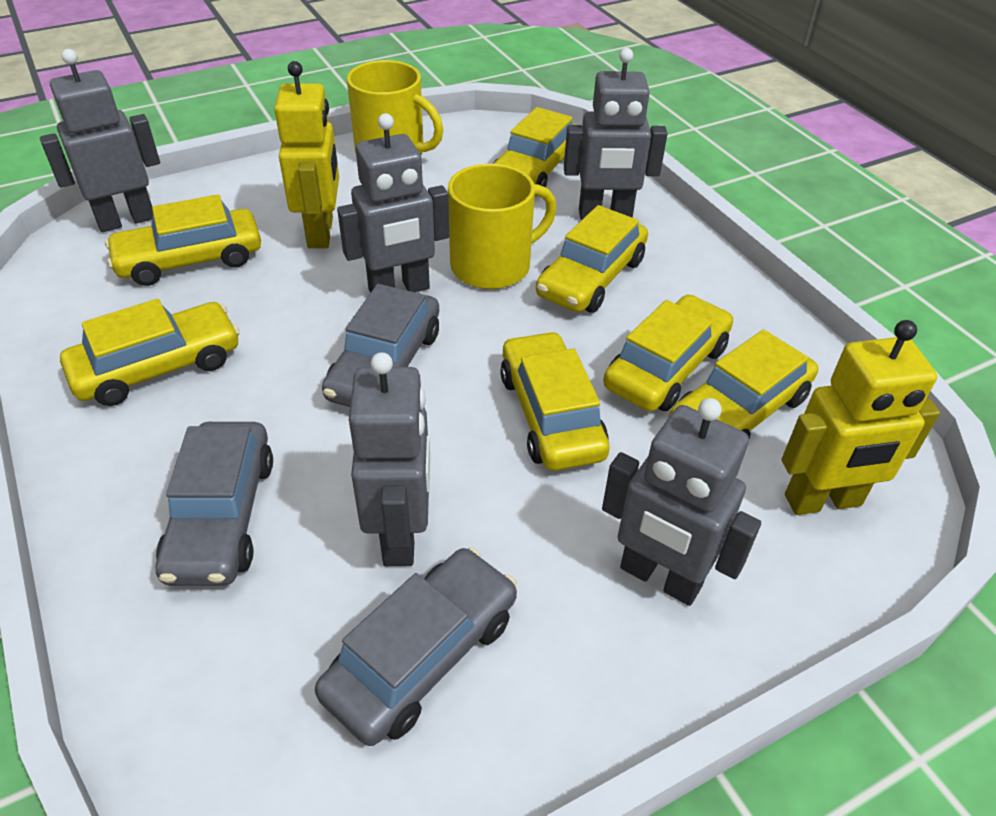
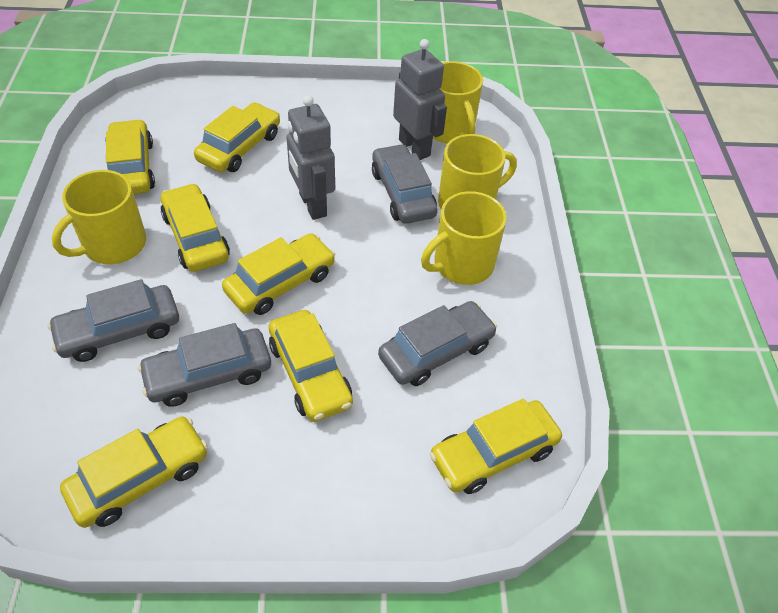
grey car: 3 -> 4
grey robot: 5 -> 2
yellow mug: 2 -> 4
yellow robot: 2 -> 0

